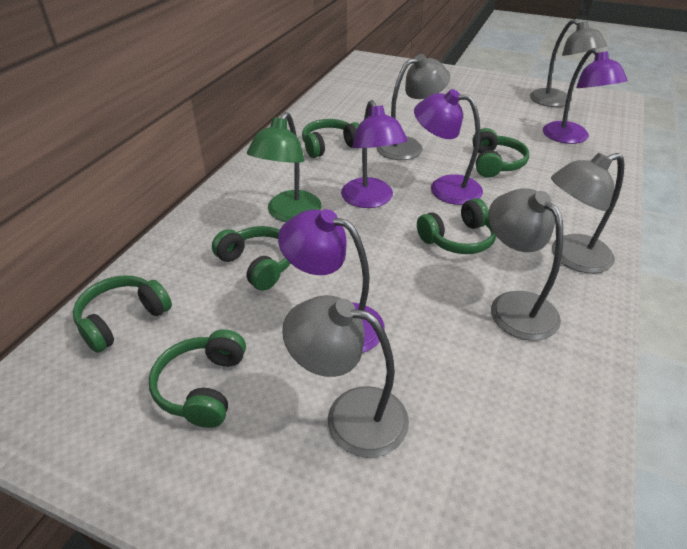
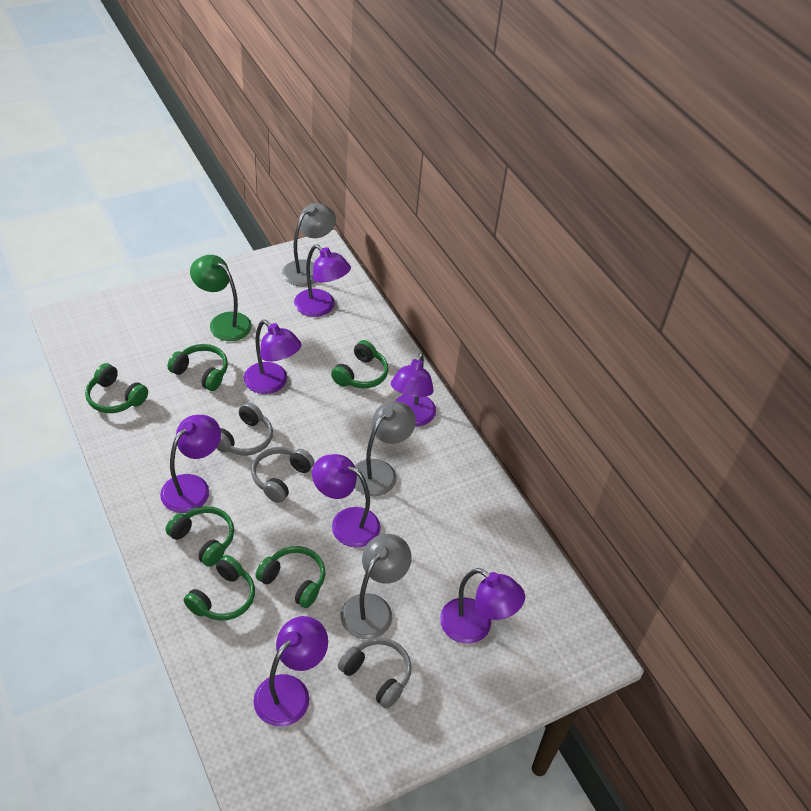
grey headphones: 0 -> 3
grey lamp: 5 -> 3
purple lamp: 4 -> 7

